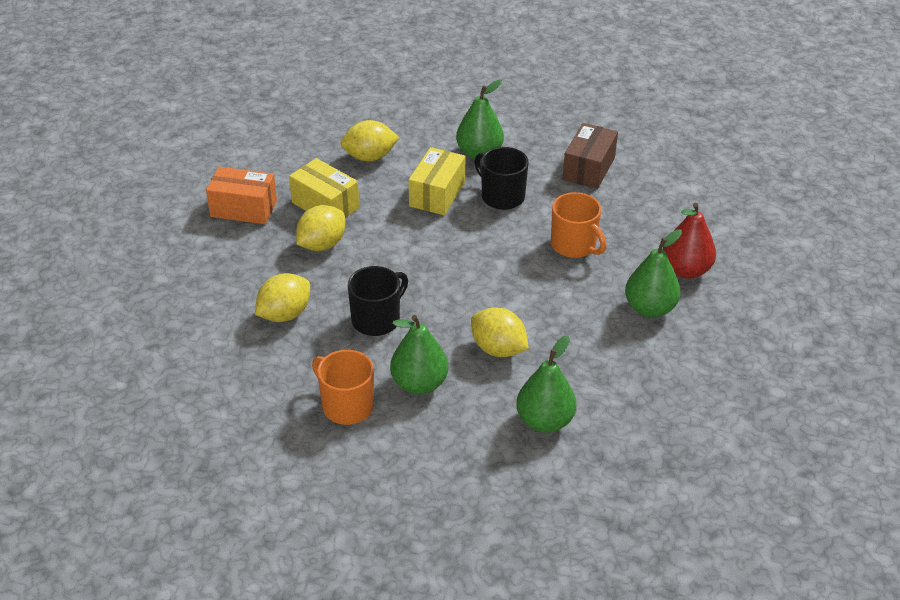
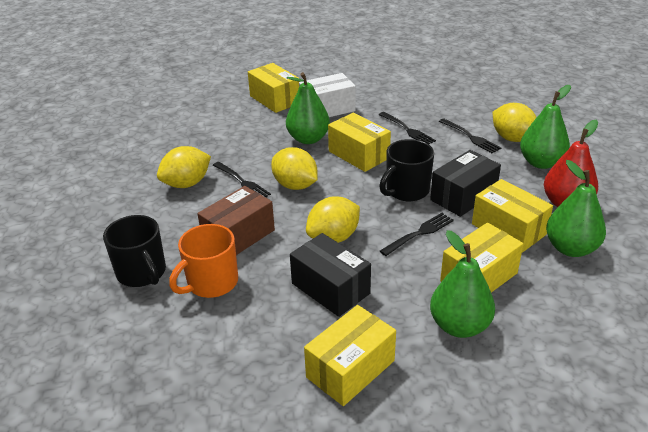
black box: 0 -> 2
black fork: 0 -> 4
orange box: 1 -> 0
orange mug: 2 -> 1
white box: 0 -> 1
yellow box: 2 -> 5

